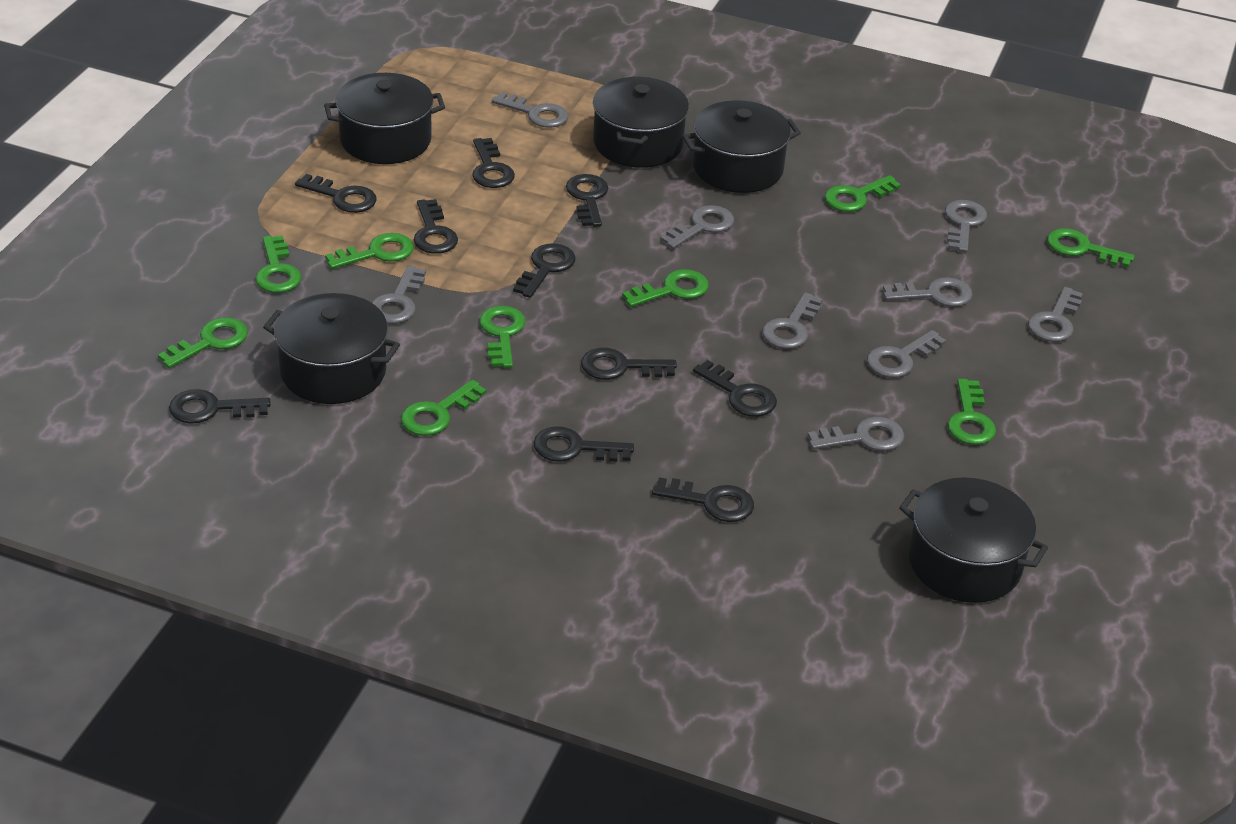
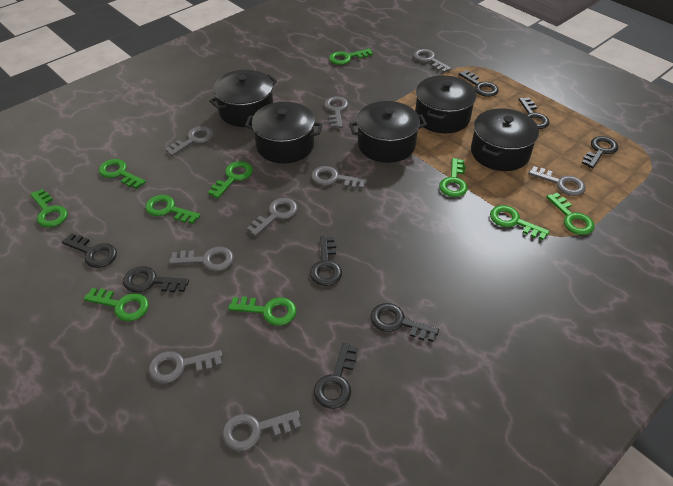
black key: 10 -> 8
green key: 9 -> 10

